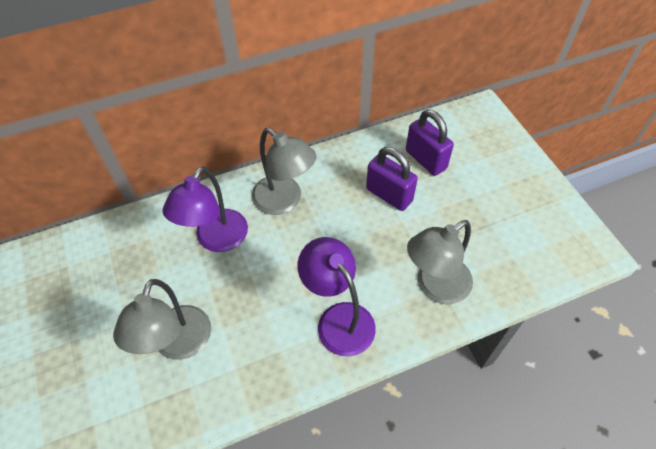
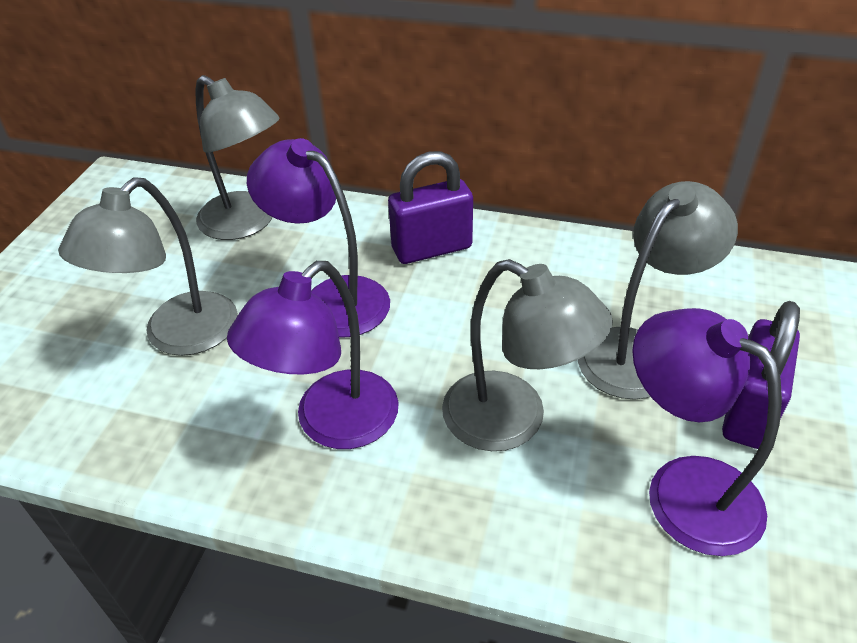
grey lamp: 3 -> 4
purple lamp: 2 -> 3

